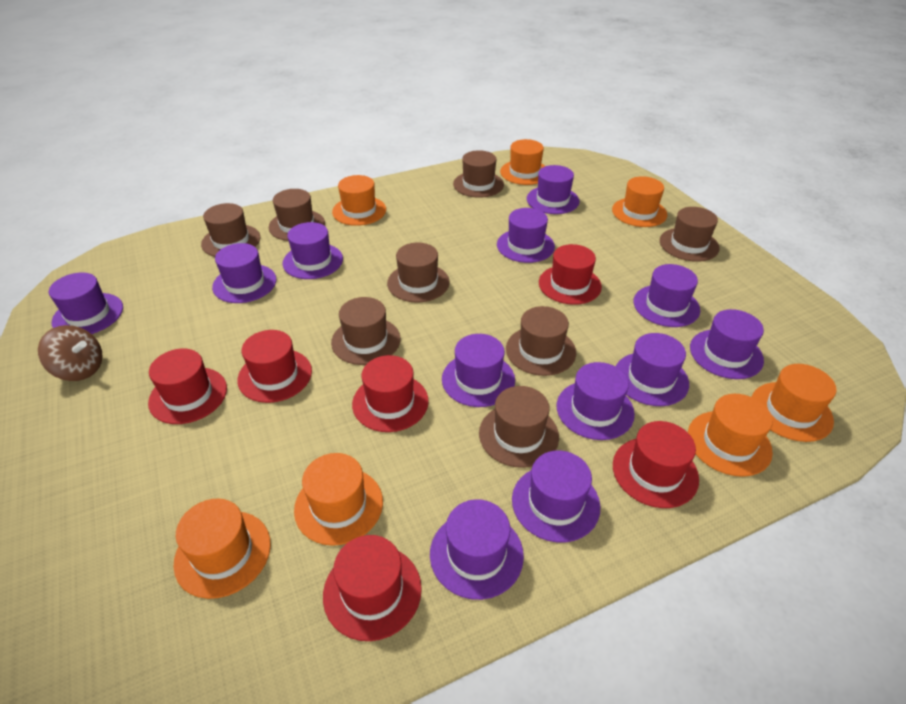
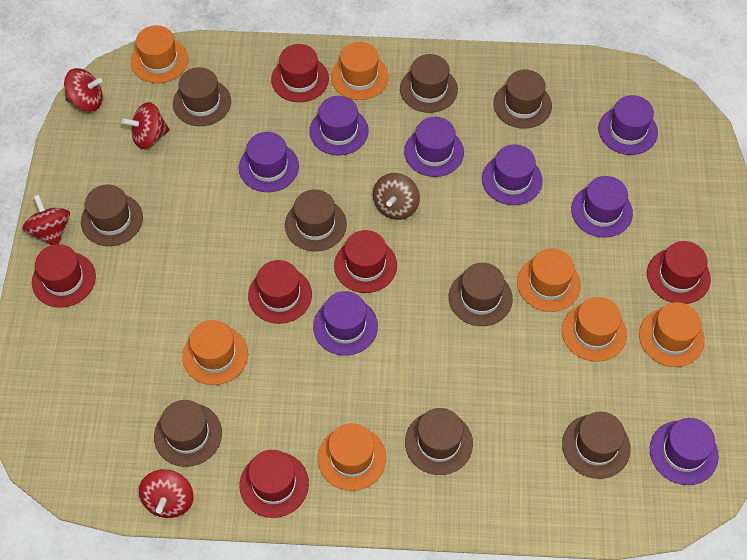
brown hat: 8 -> 9
purple hat: 12 -> 8
red spinning top: 0 -> 4

